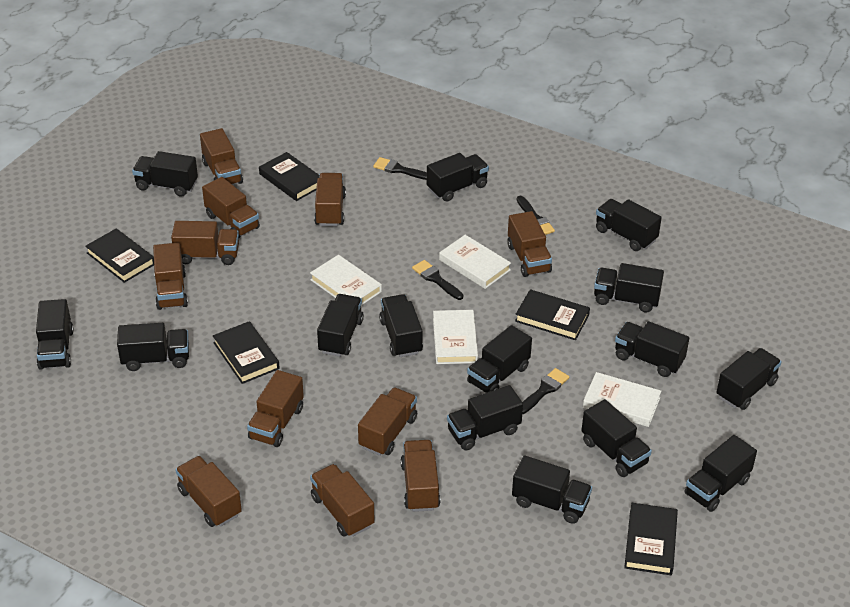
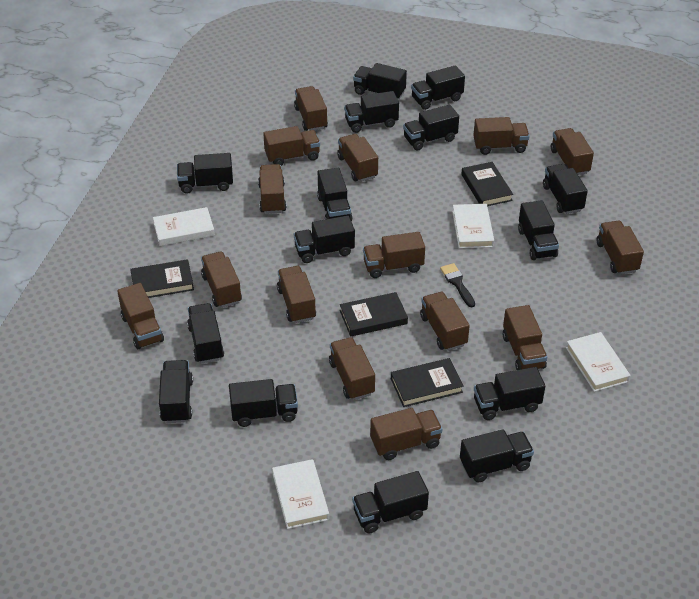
black book: 5 -> 4
black brush: 4 -> 1
brown truck: 11 -> 15

